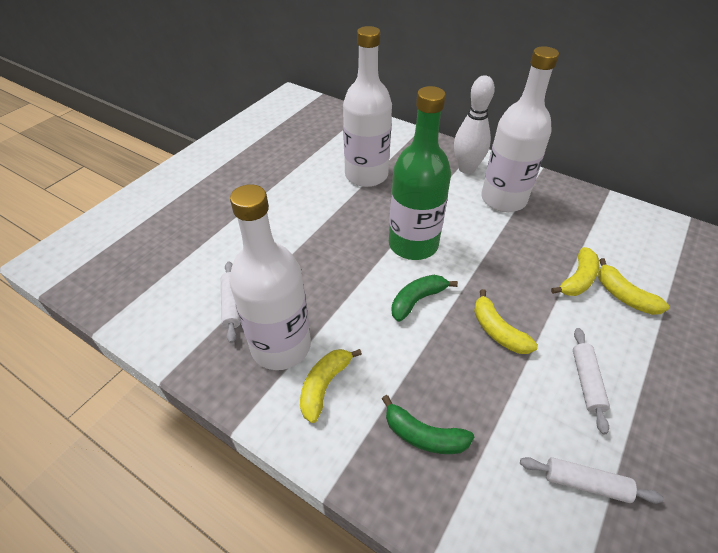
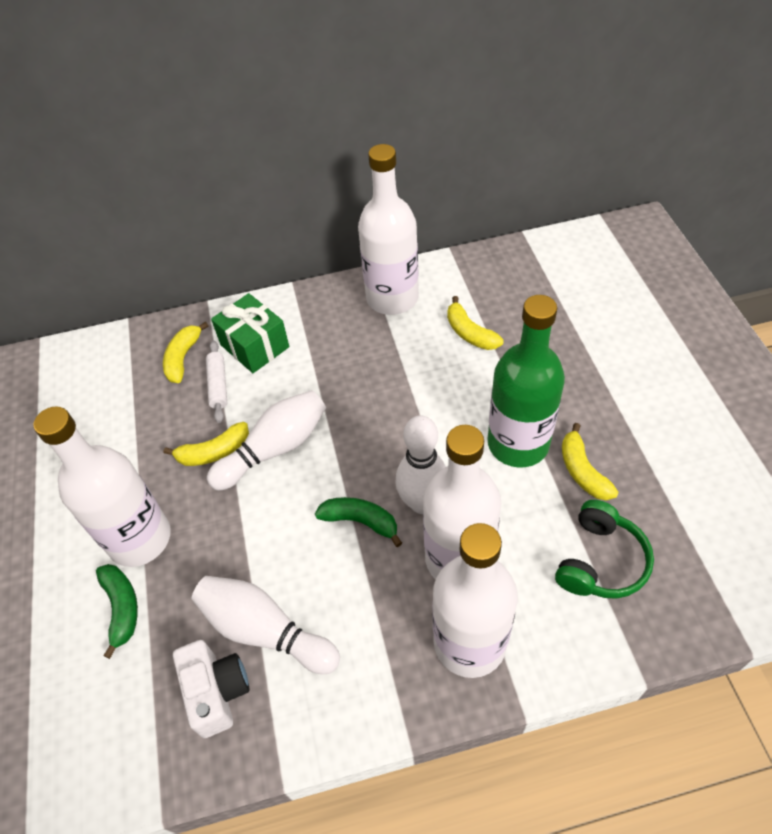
green gift: 0 -> 1
green headphones: 0 -> 1
white bottle: 3 -> 4
white bowling pin: 1 -> 3
white camera: 0 -> 1
white rolling pin: 3 -> 1

